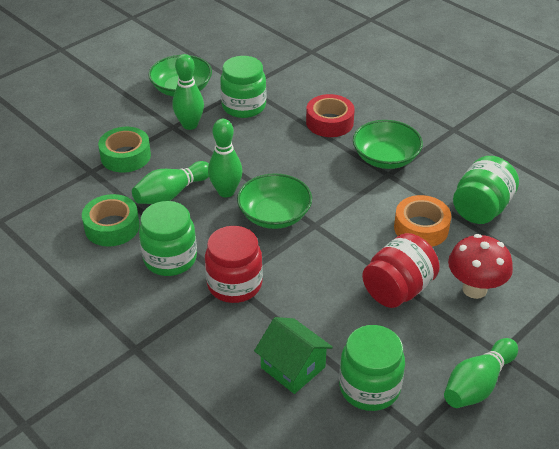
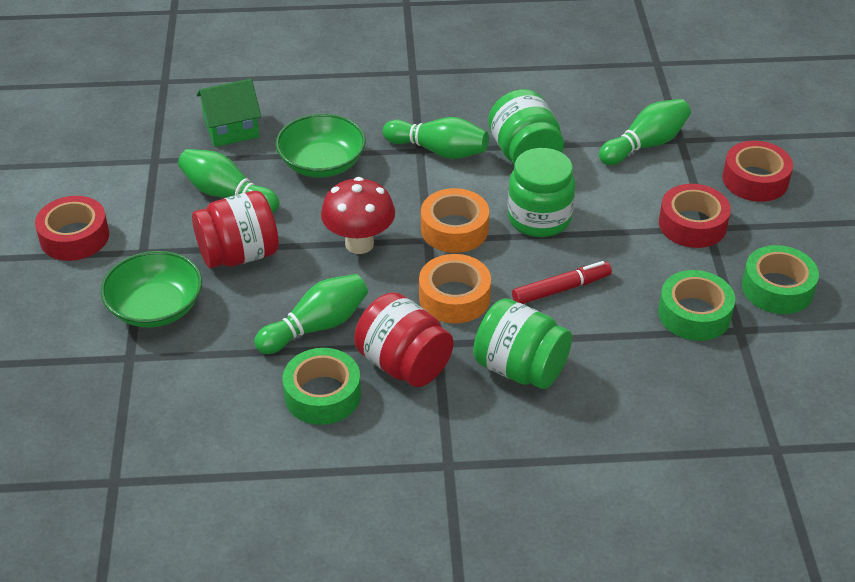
green bowl: 3 -> 2
green jar: 4 -> 3
green tape: 2 -> 3
orange tape: 1 -> 2
red marker: 0 -> 1
red tape: 1 -> 3

